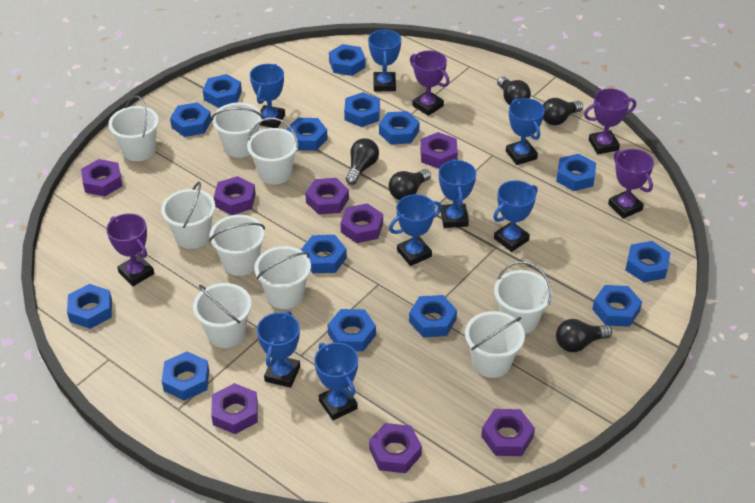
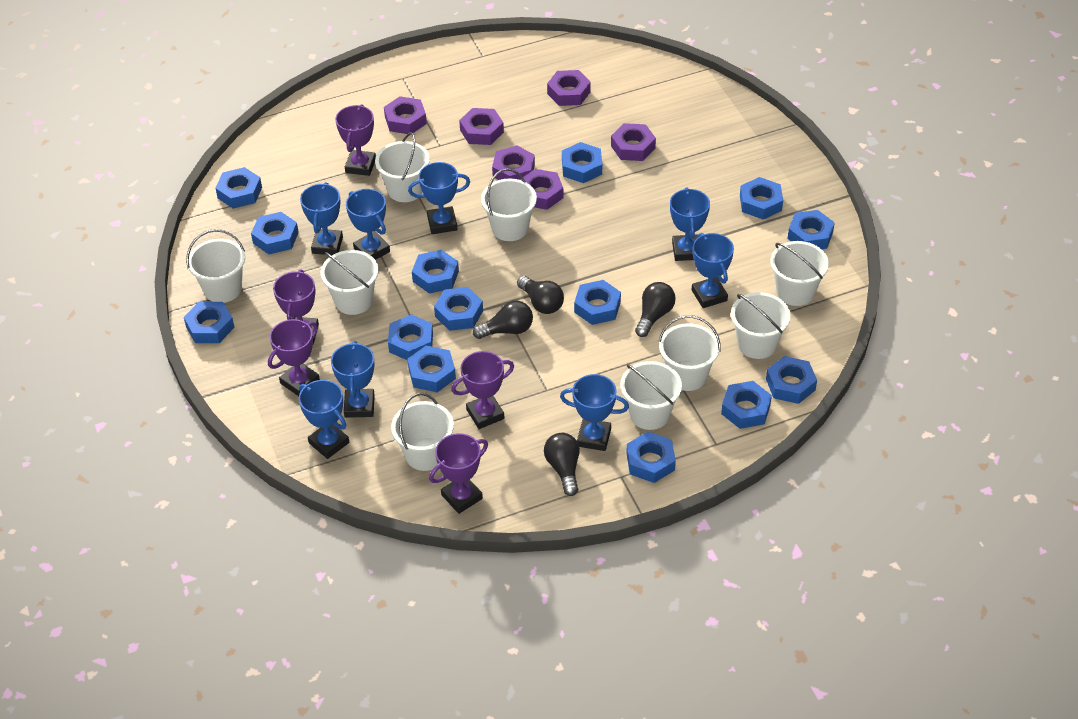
black light bulb: 5 -> 4
purple nut: 8 -> 6
purple trophy: 4 -> 5

